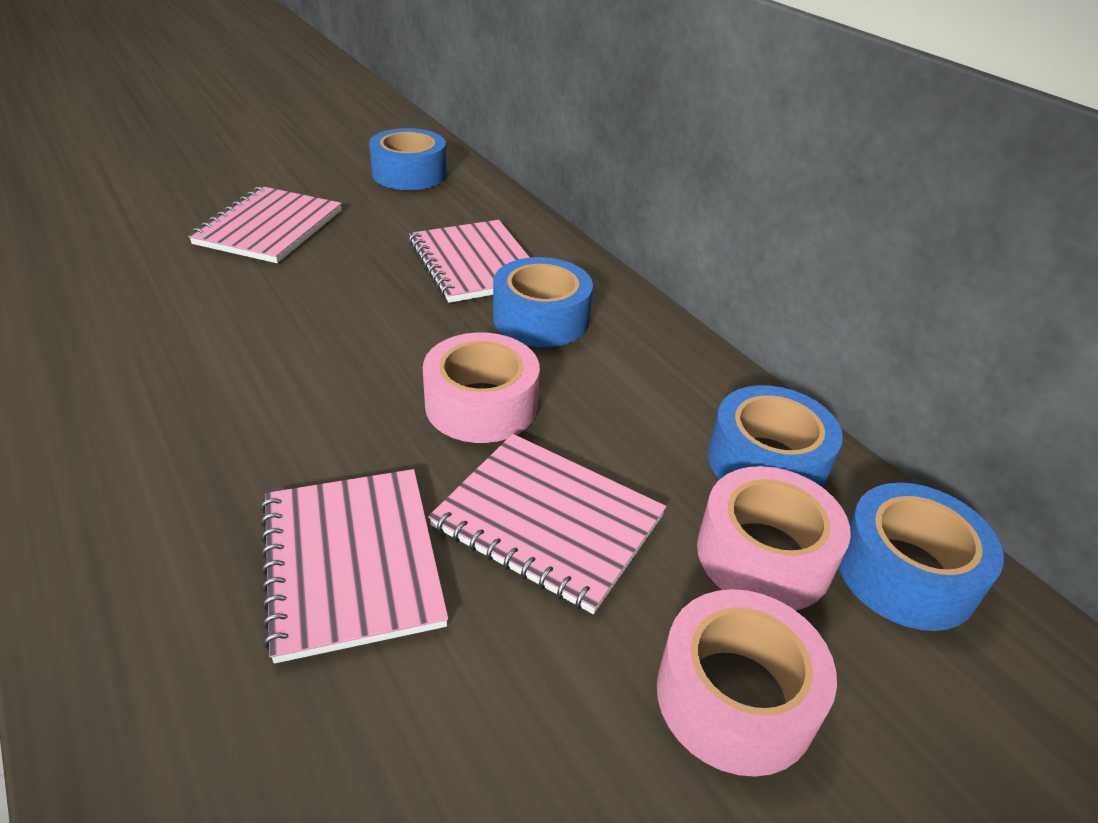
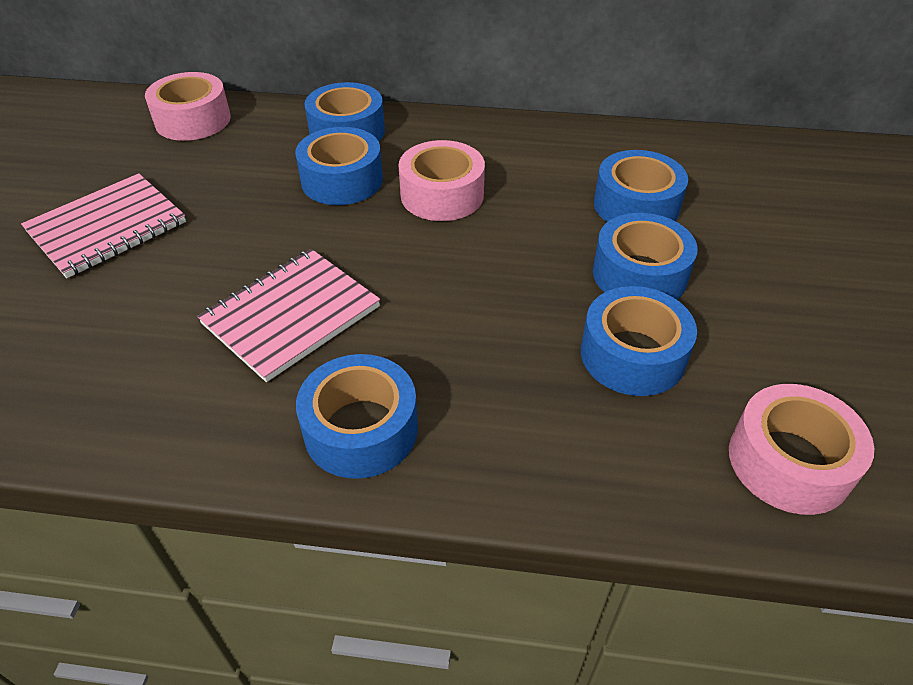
blue tape: 4 -> 6
pink notebook: 4 -> 2

